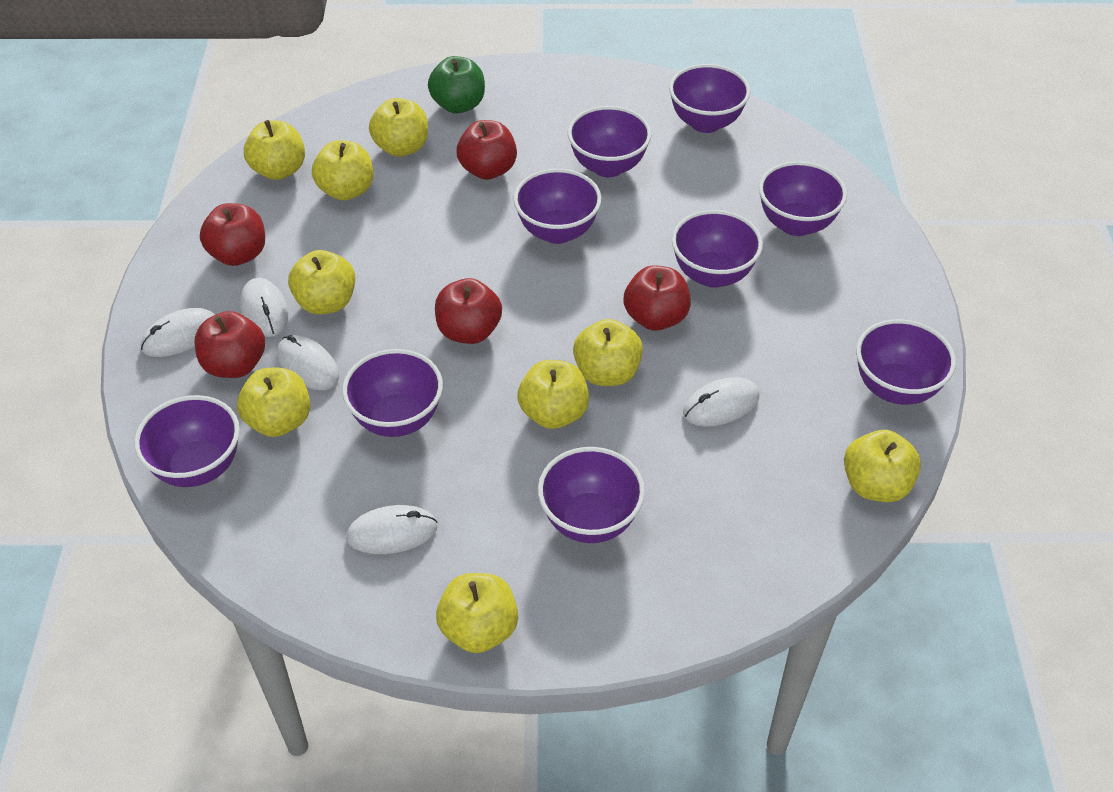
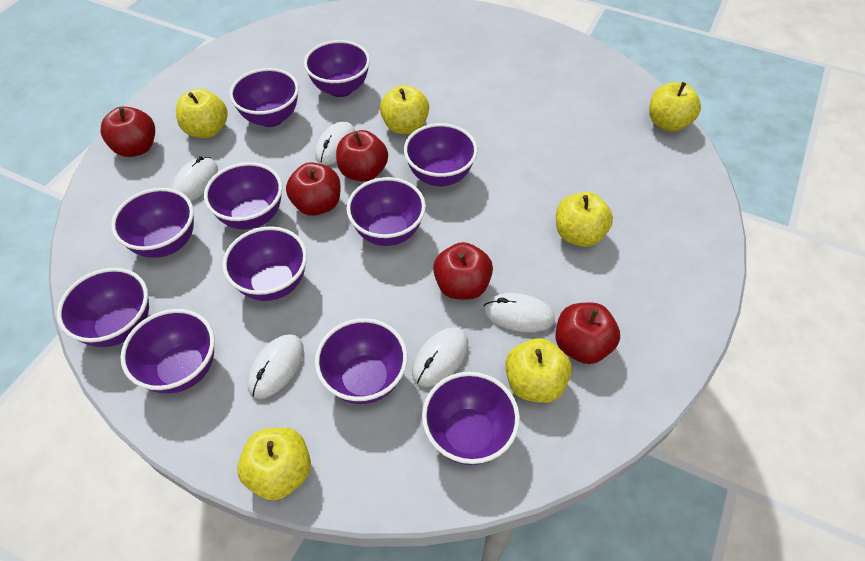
green apple: 1 -> 0
purple bowl: 9 -> 11
yellow apple: 9 -> 6

